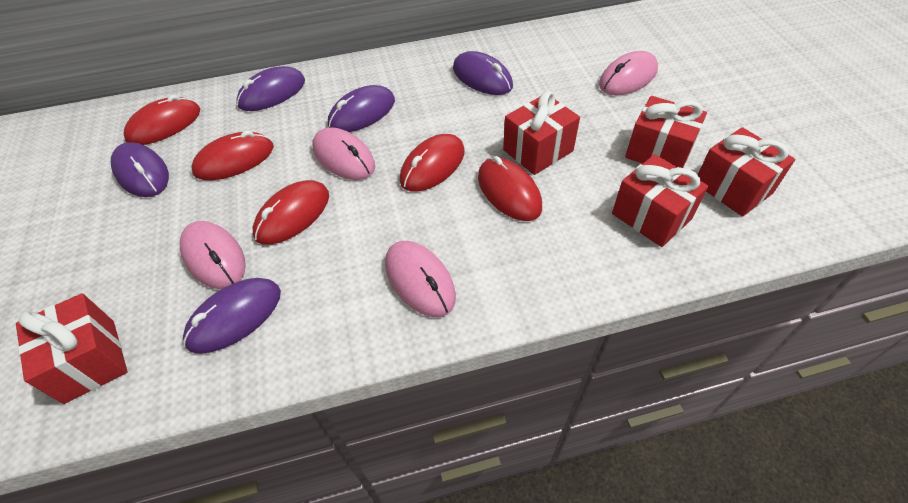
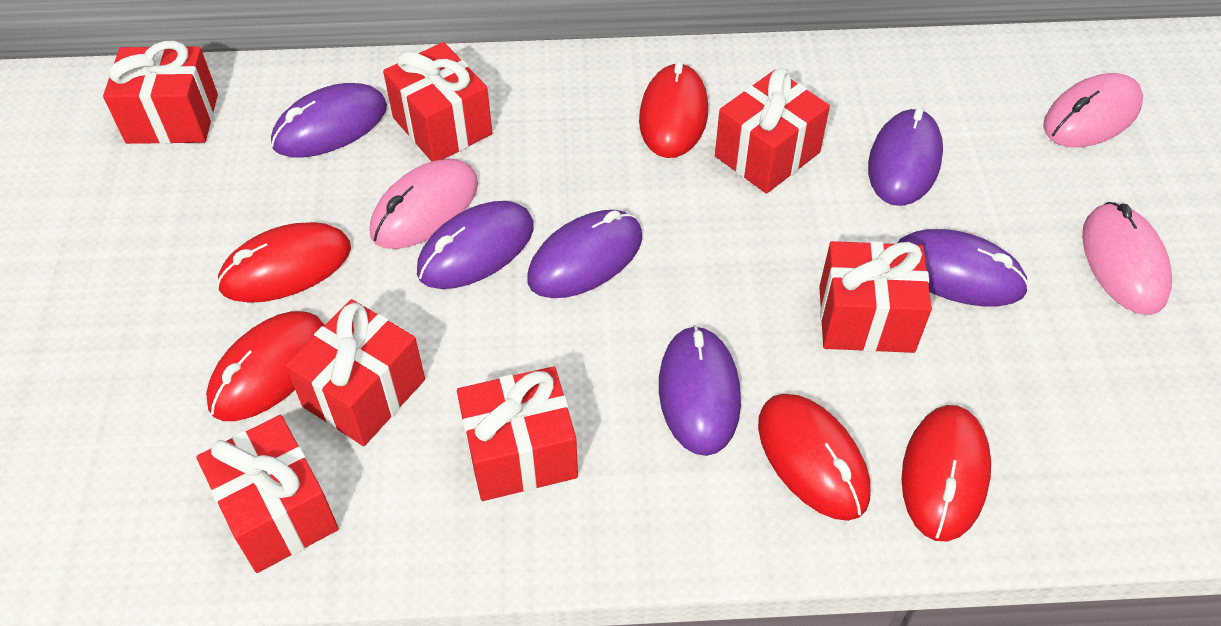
pink mouse: 4 -> 3
purple mouse: 5 -> 6
red gift: 5 -> 7

